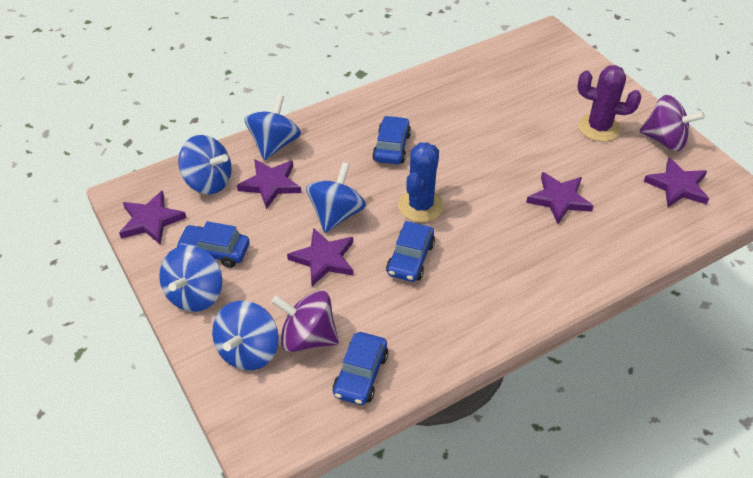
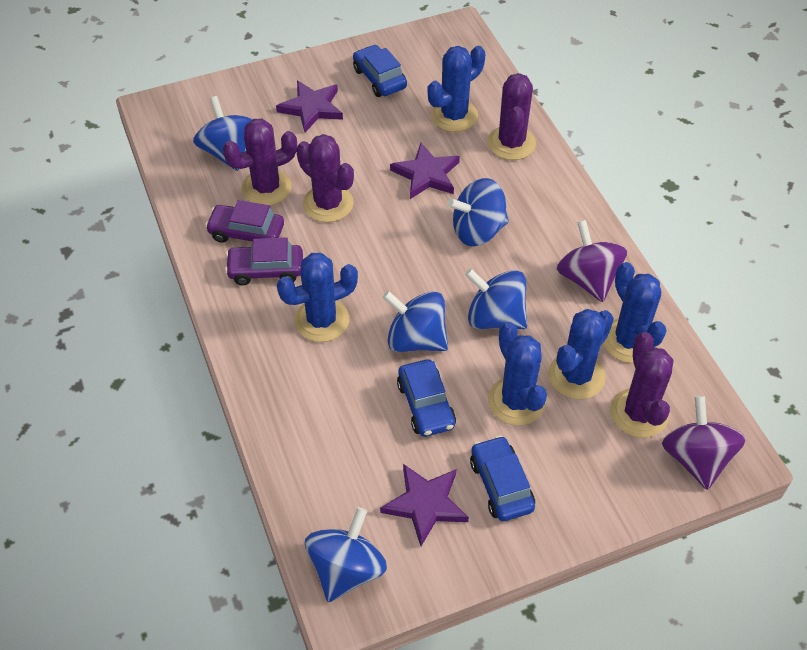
blue cactus: 1 -> 5
blue car: 4 -> 3
purple cactus: 1 -> 4
purple car: 0 -> 2
purple star: 5 -> 3

